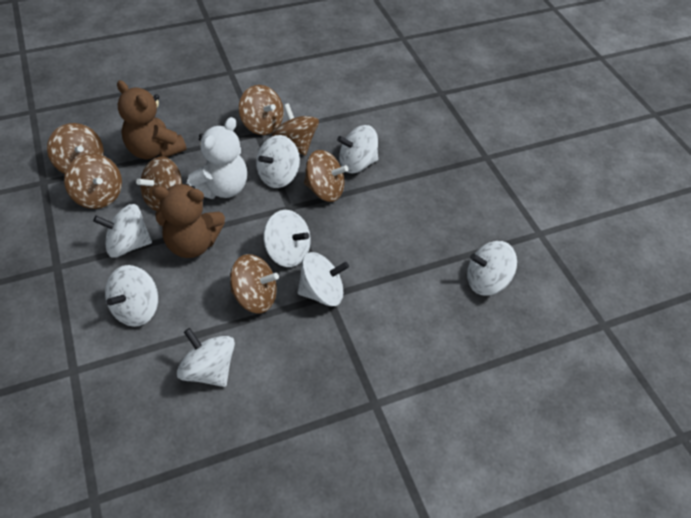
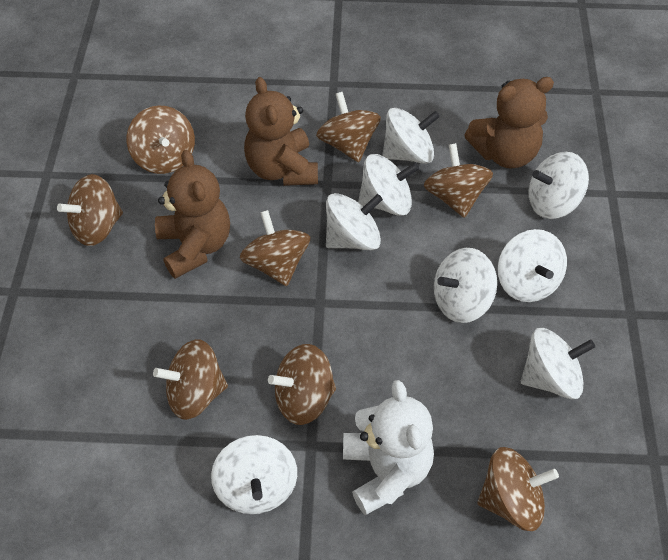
brown spinning top: 7 -> 8
brown teddy bear: 2 -> 3

